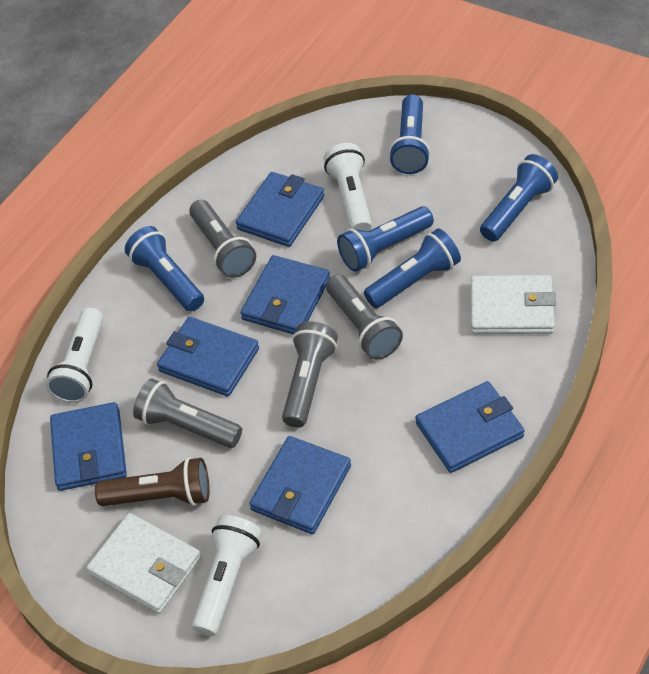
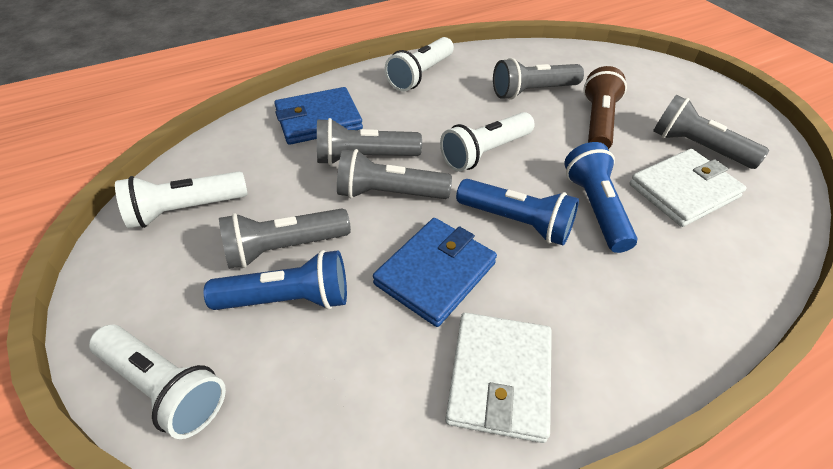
blue flashlight: 5 -> 3
blue wallet: 6 -> 2
grey flashlight: 4 -> 5
white flashlight: 3 -> 4

